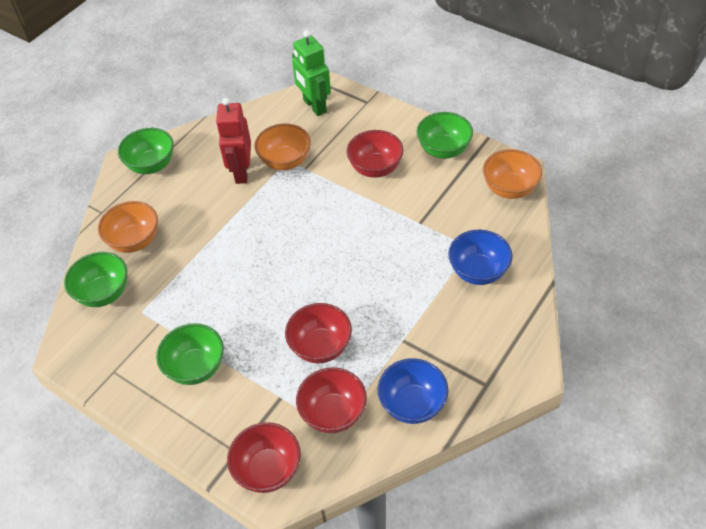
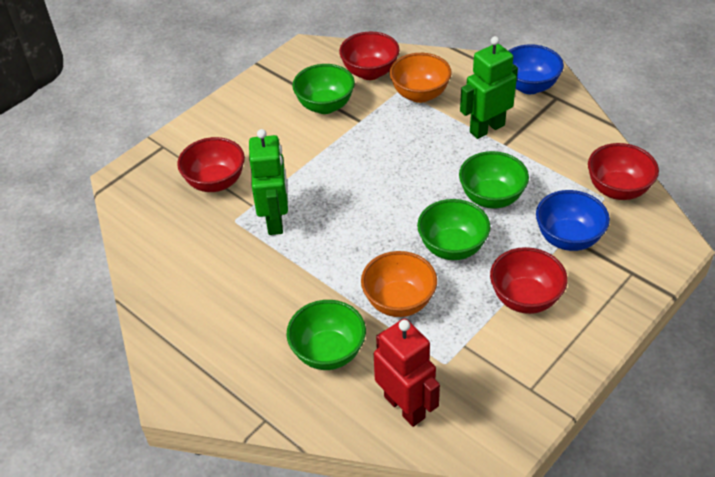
green robot: 1 -> 2
orange bowl: 3 -> 2

